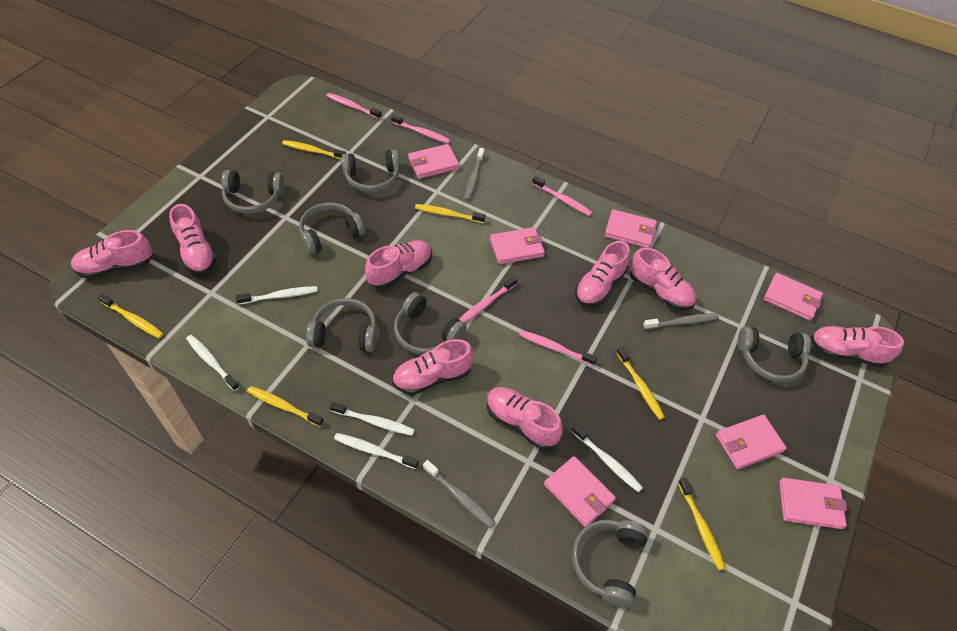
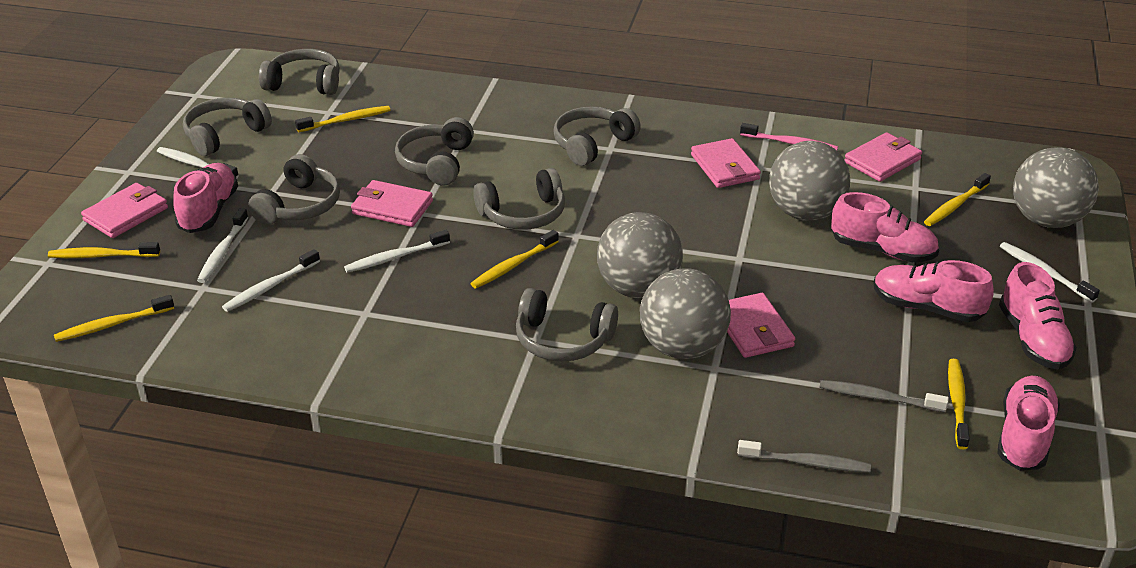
grey ball: 0 -> 4
grey toothbrush: 3 -> 2
pink shoe: 8 -> 5
pink toothbrush: 5 -> 1
pink wallet: 7 -> 5

